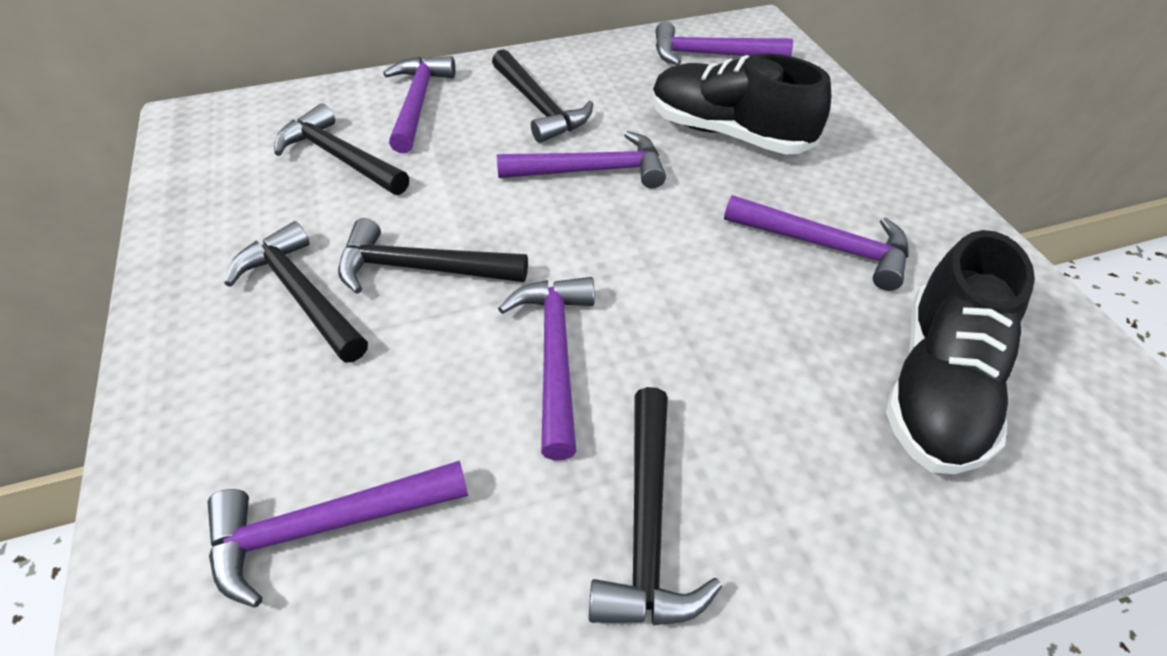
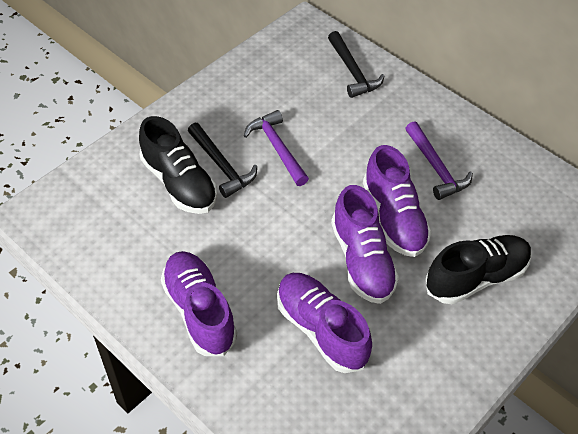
black hammer: 5 -> 2
purple hammer: 6 -> 2
purple shoe: 0 -> 4

